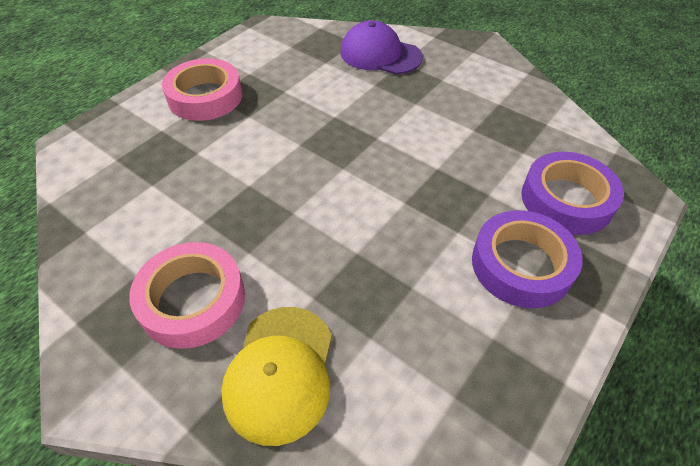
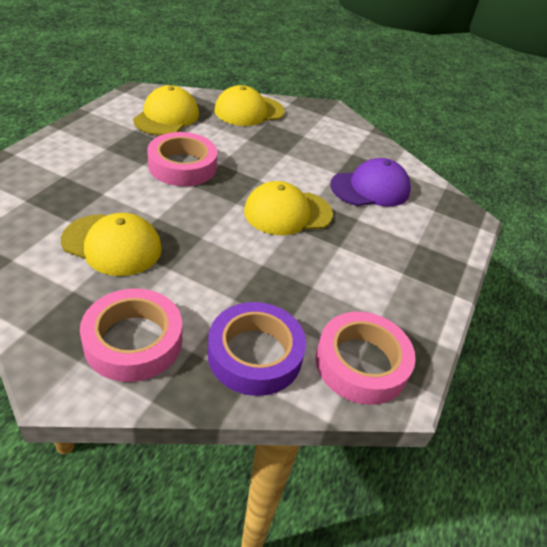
pink tape: 2 -> 3
purple tape: 2 -> 1
yellow cap: 1 -> 4

